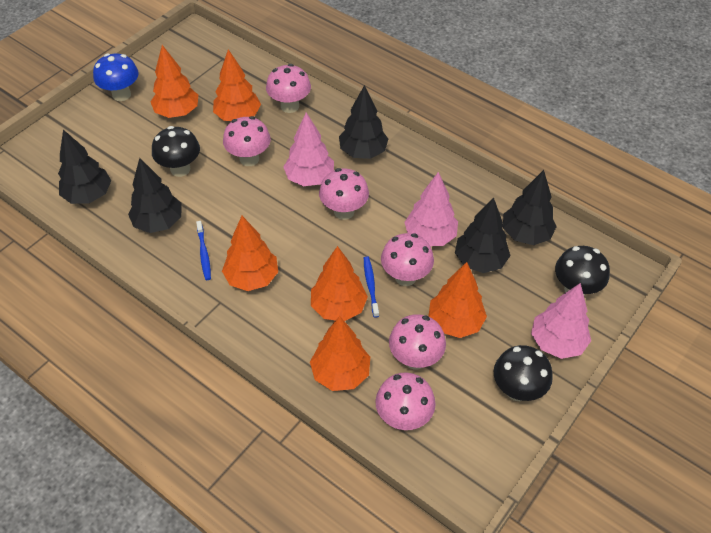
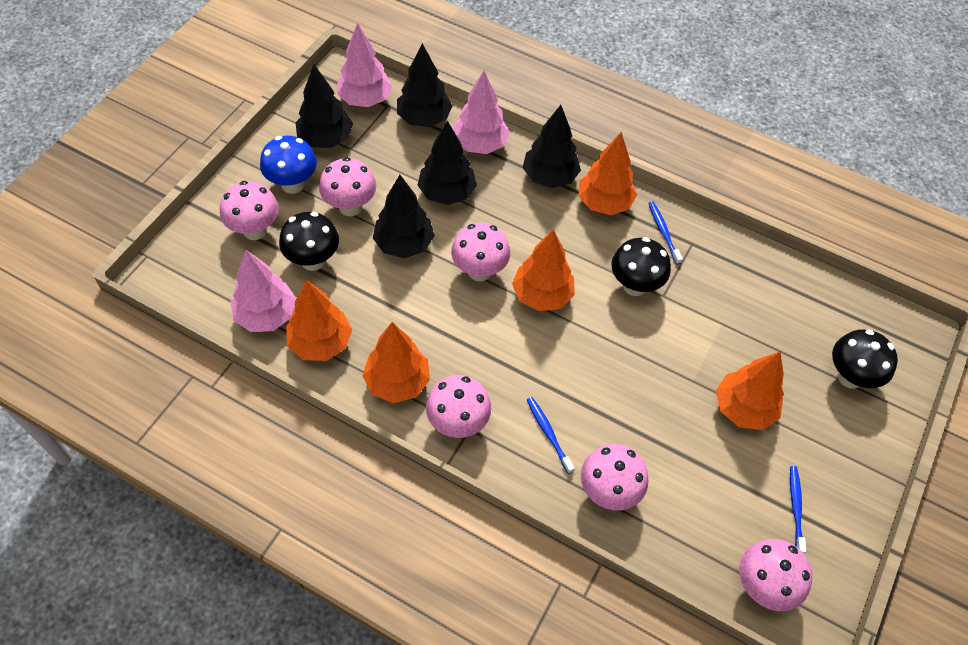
blue toothbrush: 2 -> 3
orange tree: 6 -> 5

